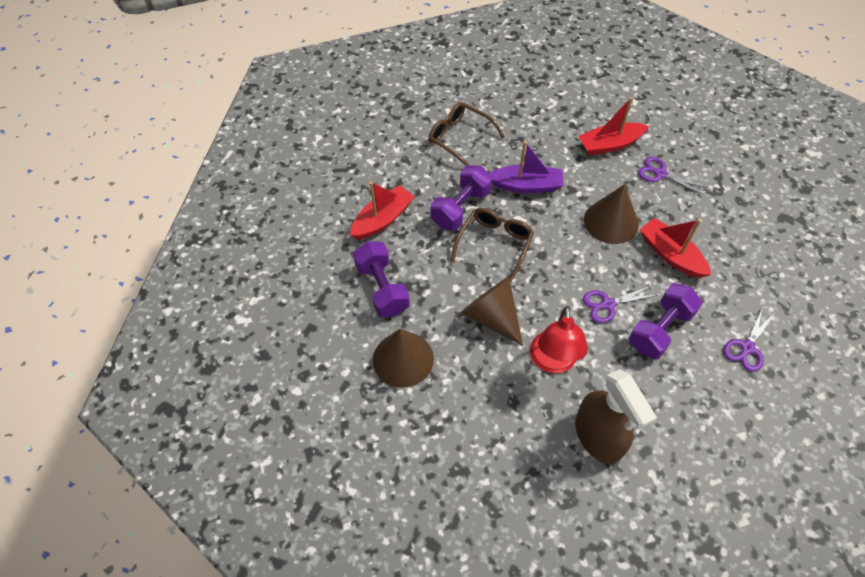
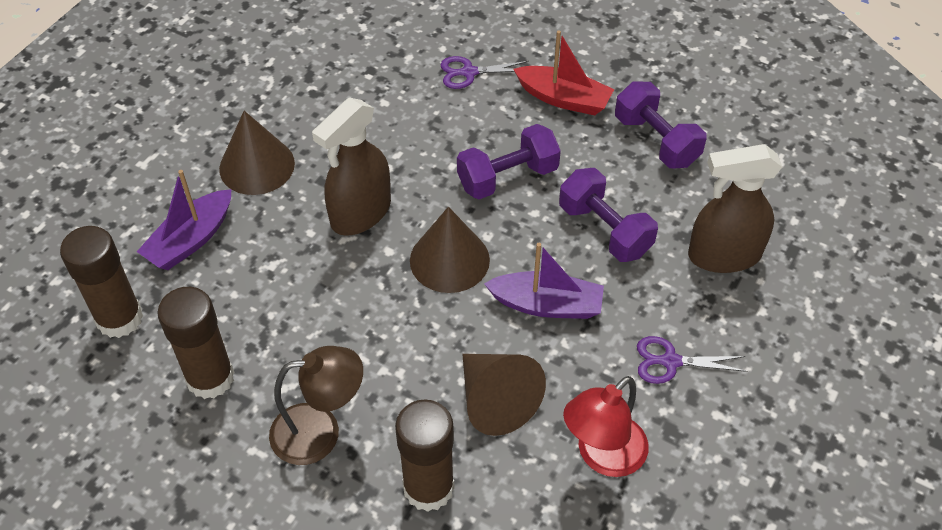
brown glasses: 2 -> 0
brown glue stick: 0 -> 3
brown lamp: 0 -> 1
brown spray bottle: 1 -> 2
purple boat: 1 -> 2
purple scissors: 3 -> 2
red boat: 3 -> 1

